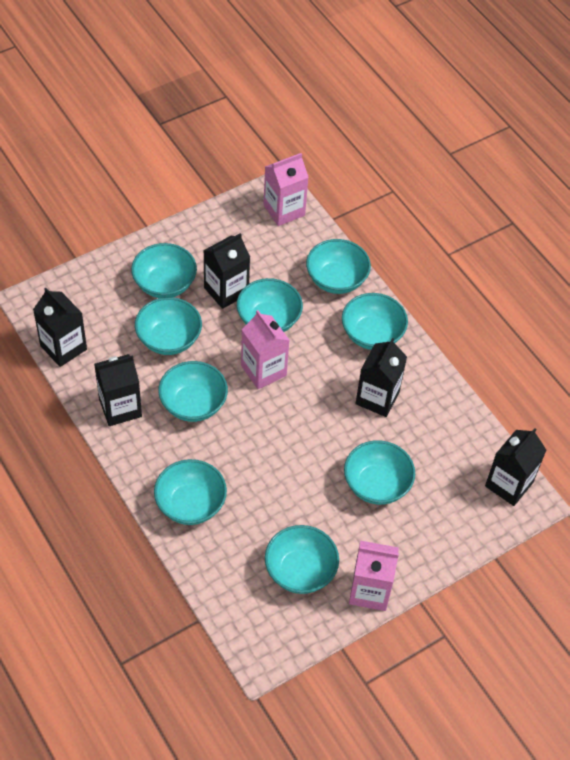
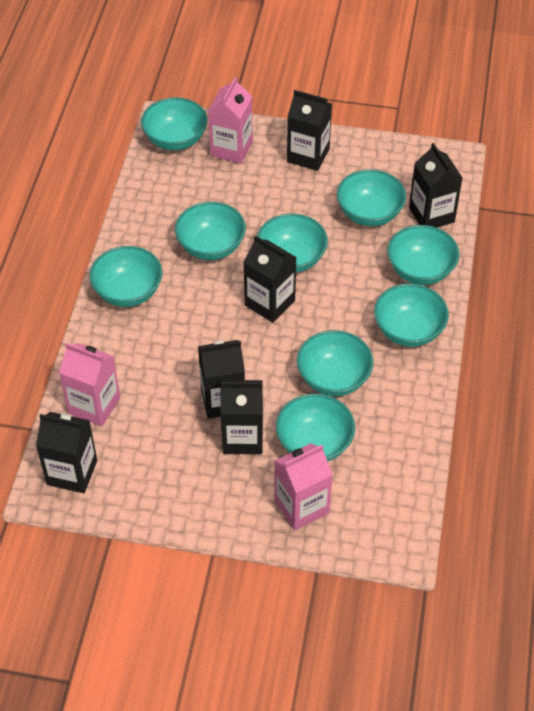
black carton: 5 -> 6

